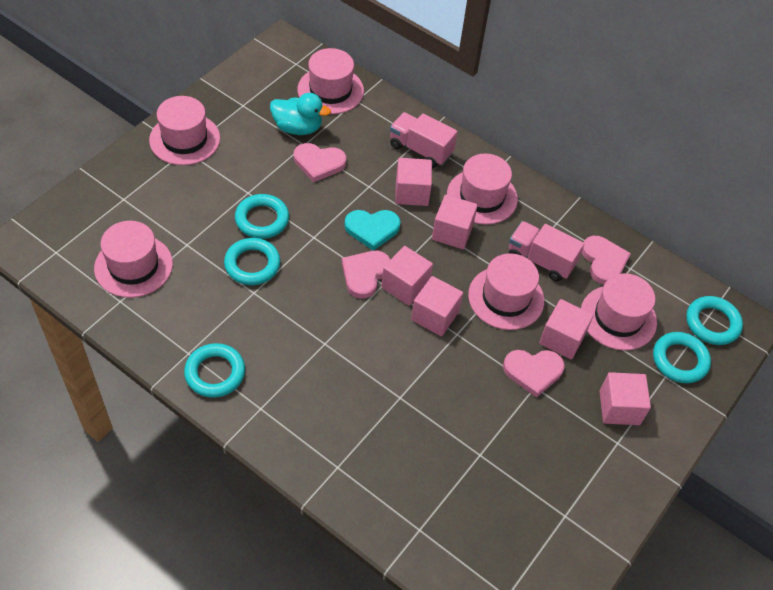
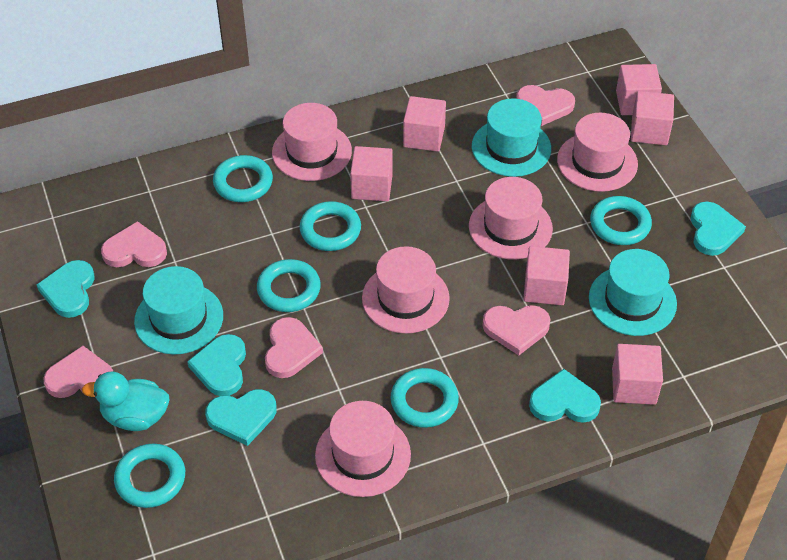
pink hat: 6 -> 5
pink heart: 4 -> 5
pink truck: 2 -> 0
turquoise hat: 0 -> 3
turquoise heart: 1 -> 5
turquoise ring: 5 -> 6

